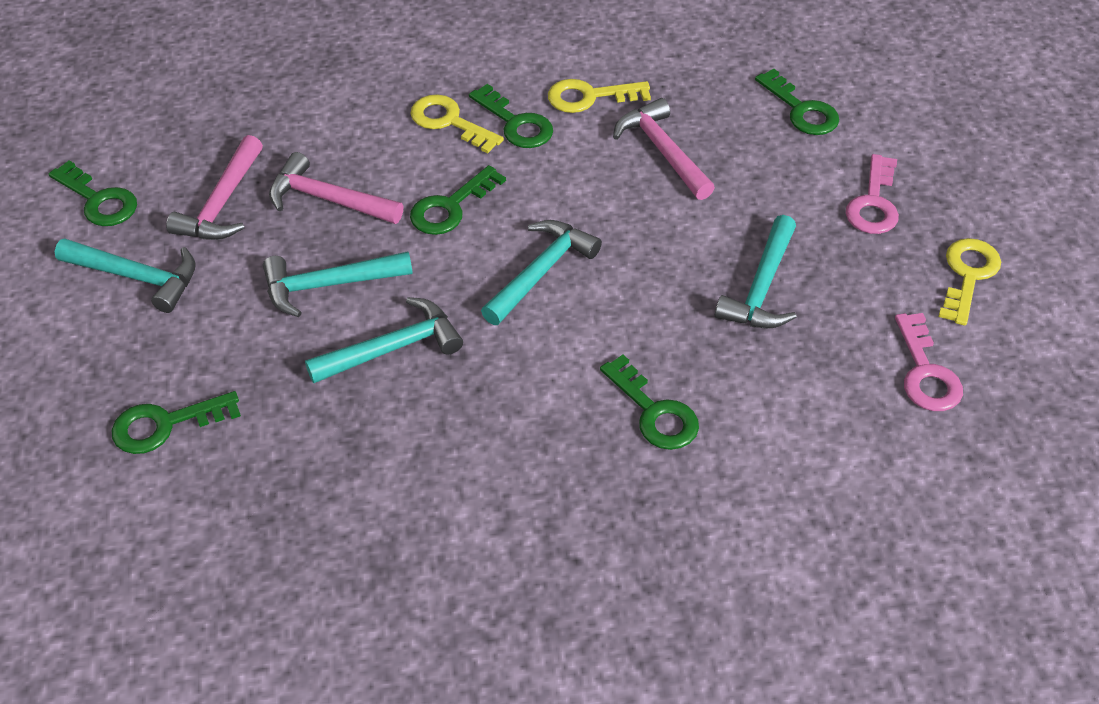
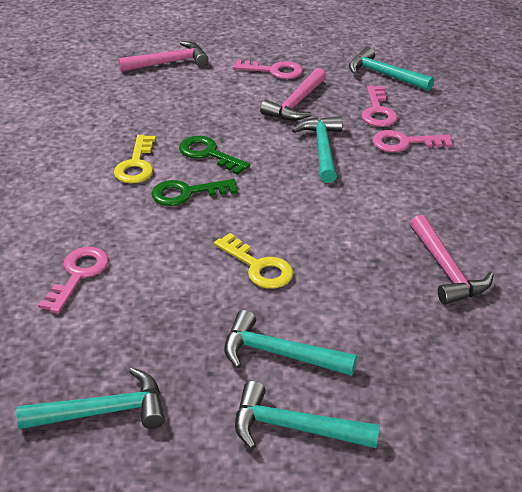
green key: 6 -> 2
pink key: 2 -> 4
yellow key: 3 -> 2

